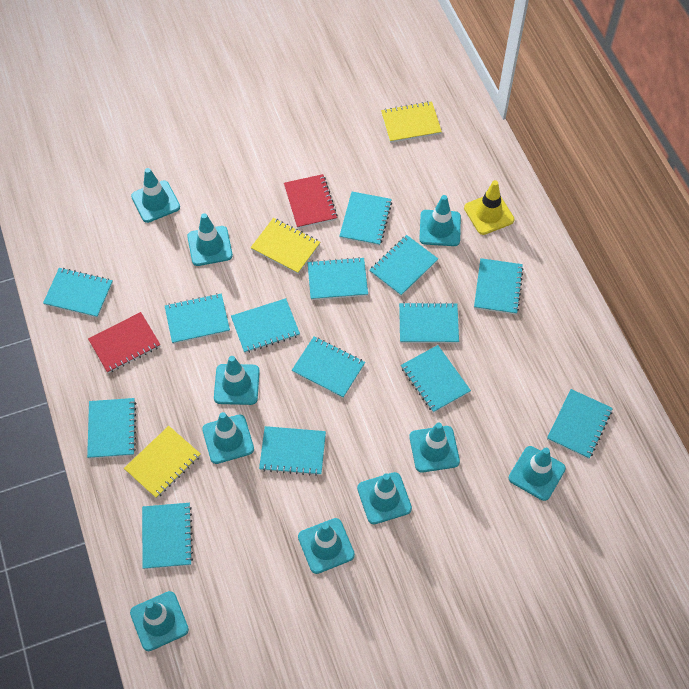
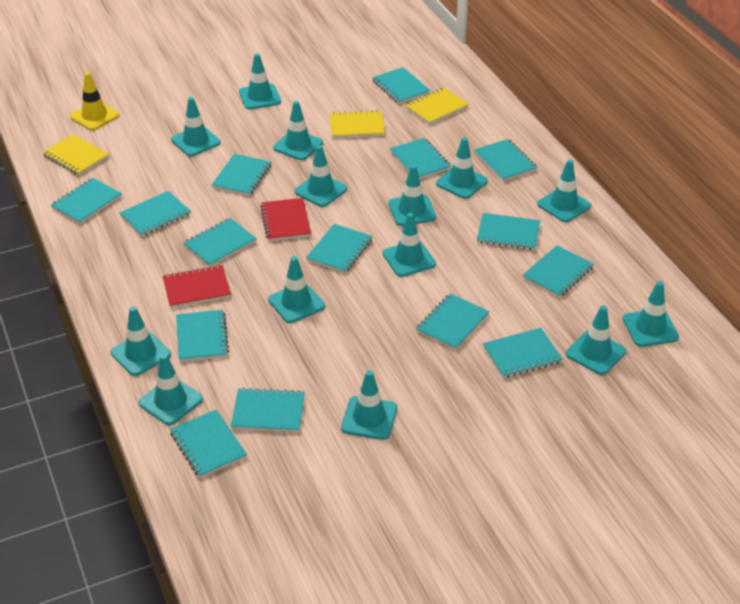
turquoise notebook: 14 -> 15
turquoise traffic cone: 10 -> 14

